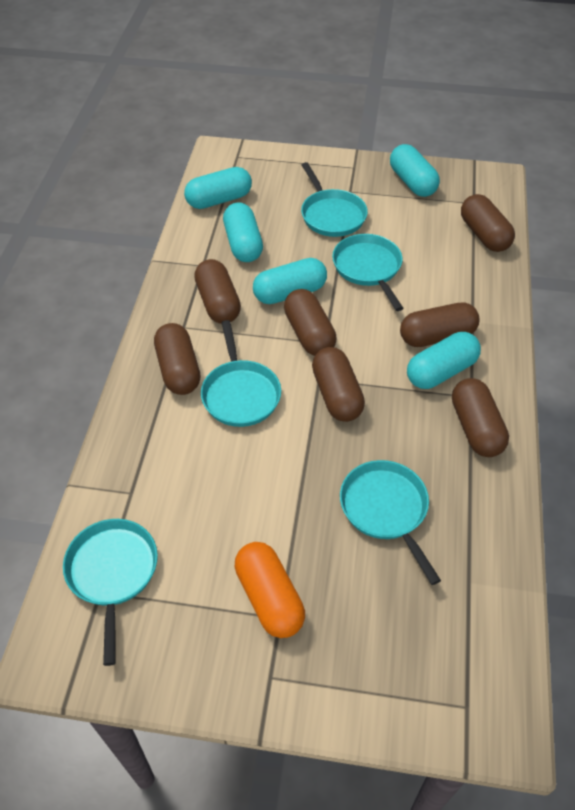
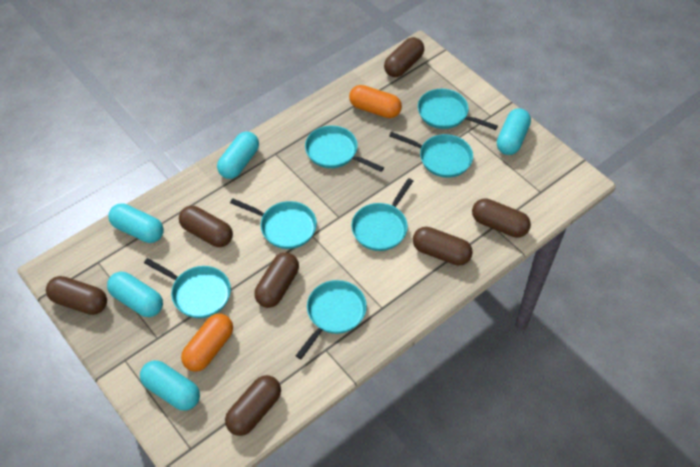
orange capsule: 1 -> 2
turquoise pan: 5 -> 7

